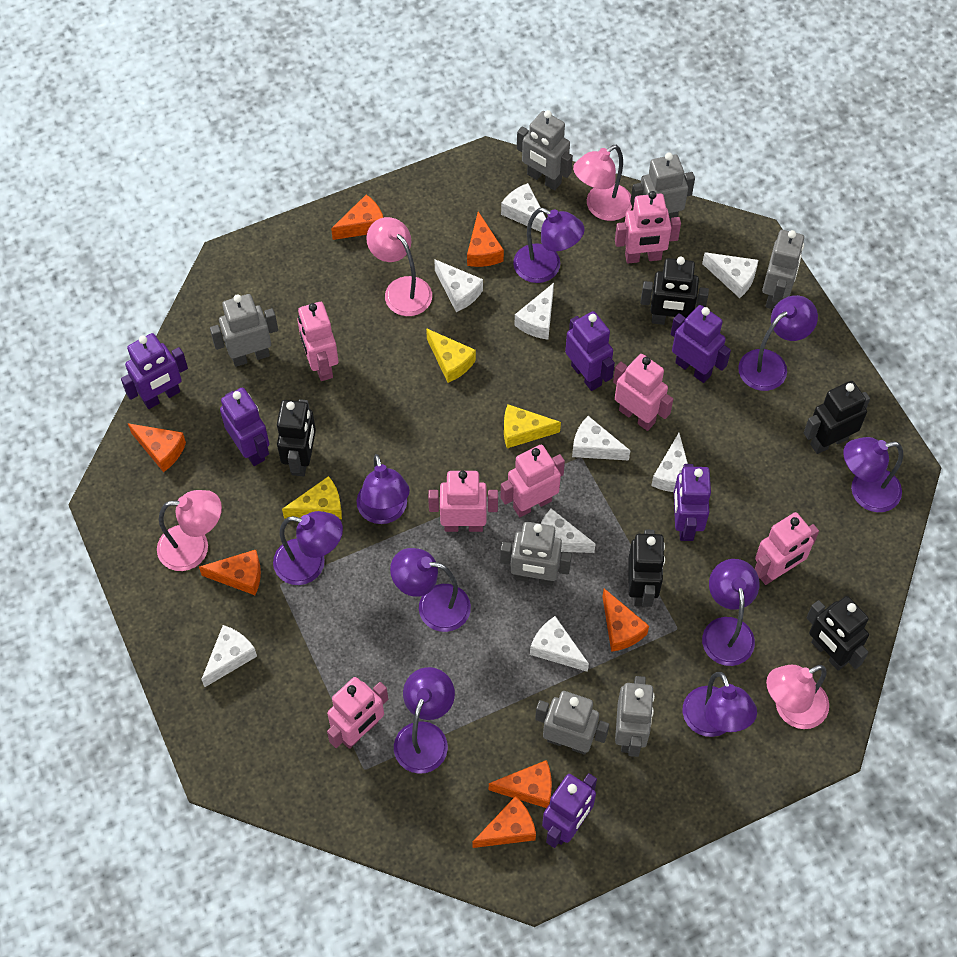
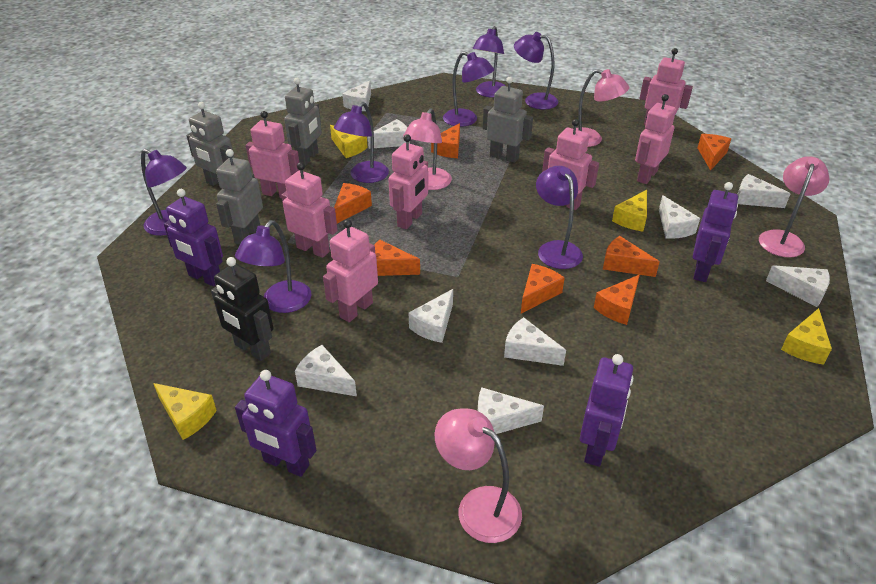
black robot: 5 -> 1
grey robot: 7 -> 4
purple lamp: 9 -> 7
purple robot: 6 -> 4
yellow cheese: 3 -> 4

